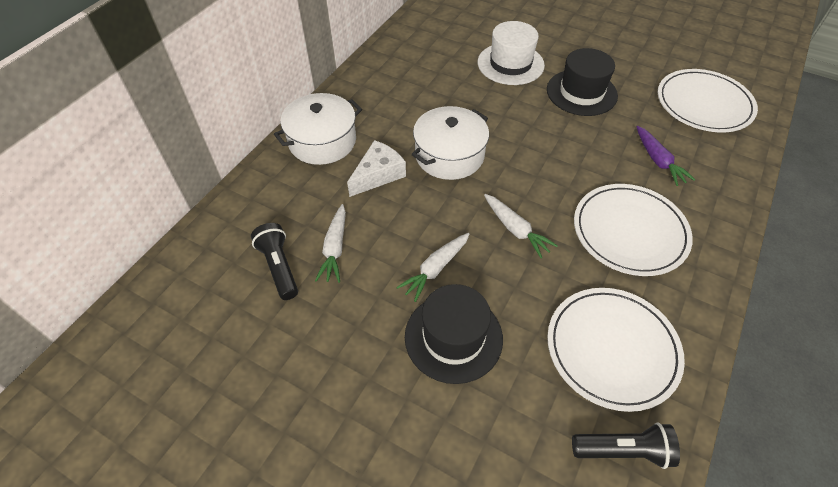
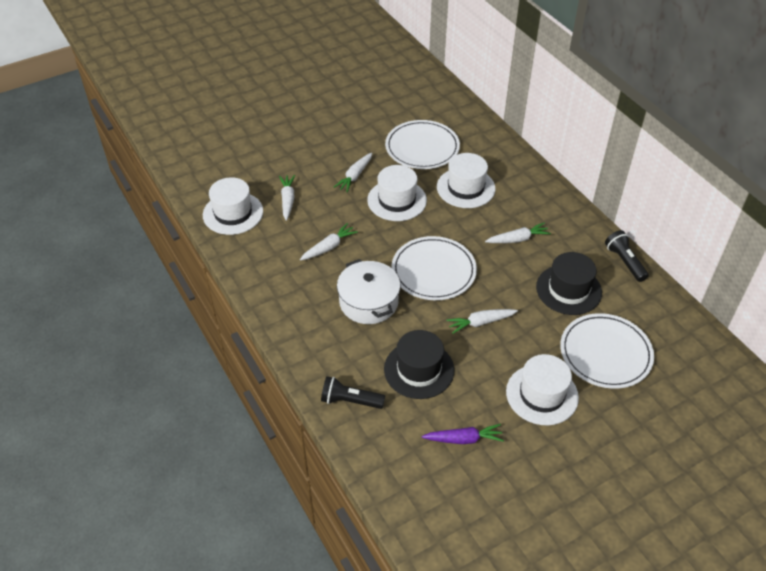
white carrot: 3 -> 5
white cheese: 1 -> 0
white hat: 1 -> 4
white pot: 2 -> 1

